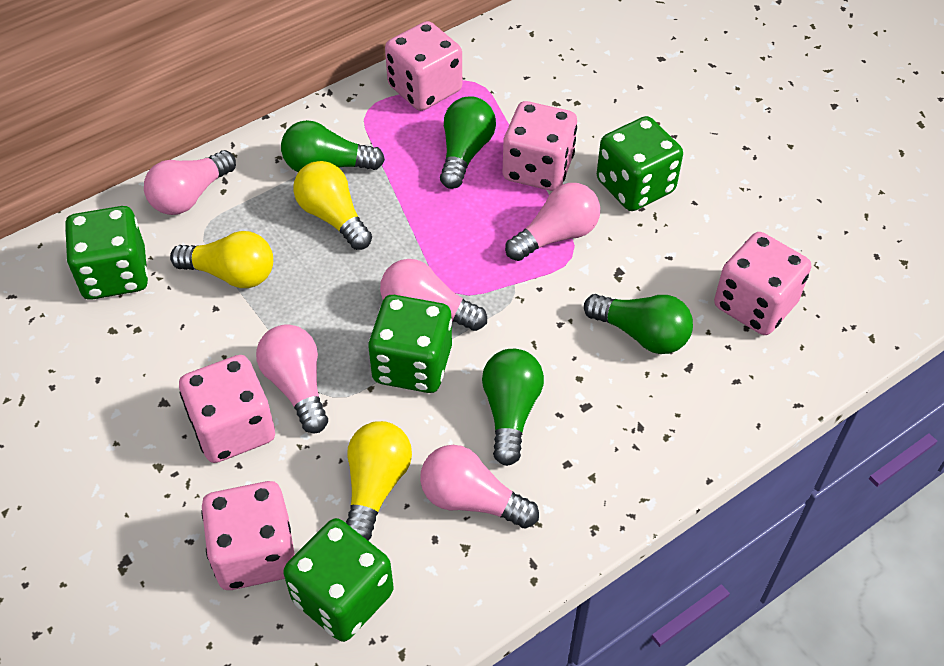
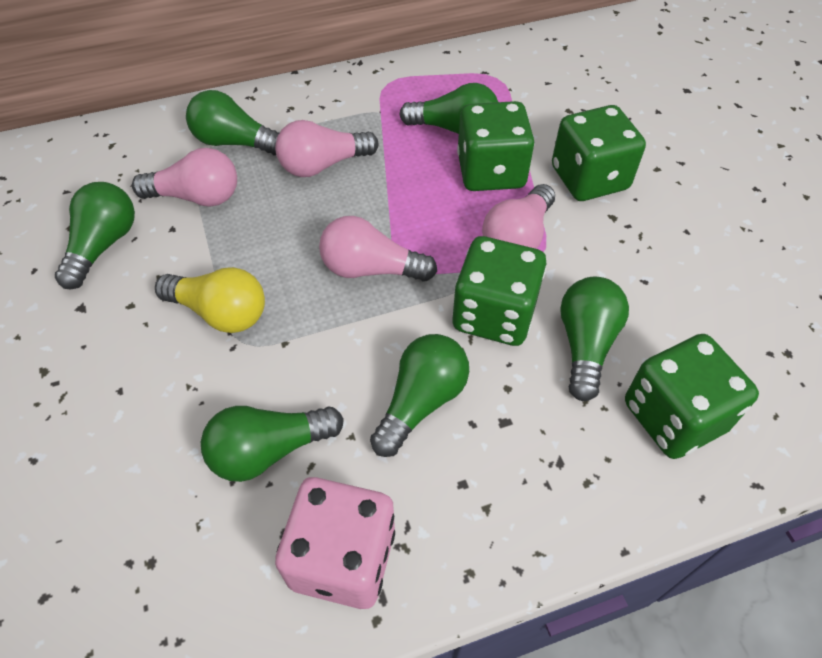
green light bulb: 4 -> 6
pink dice: 5 -> 1
pink light bulb: 5 -> 4
yellow light bulb: 3 -> 1

